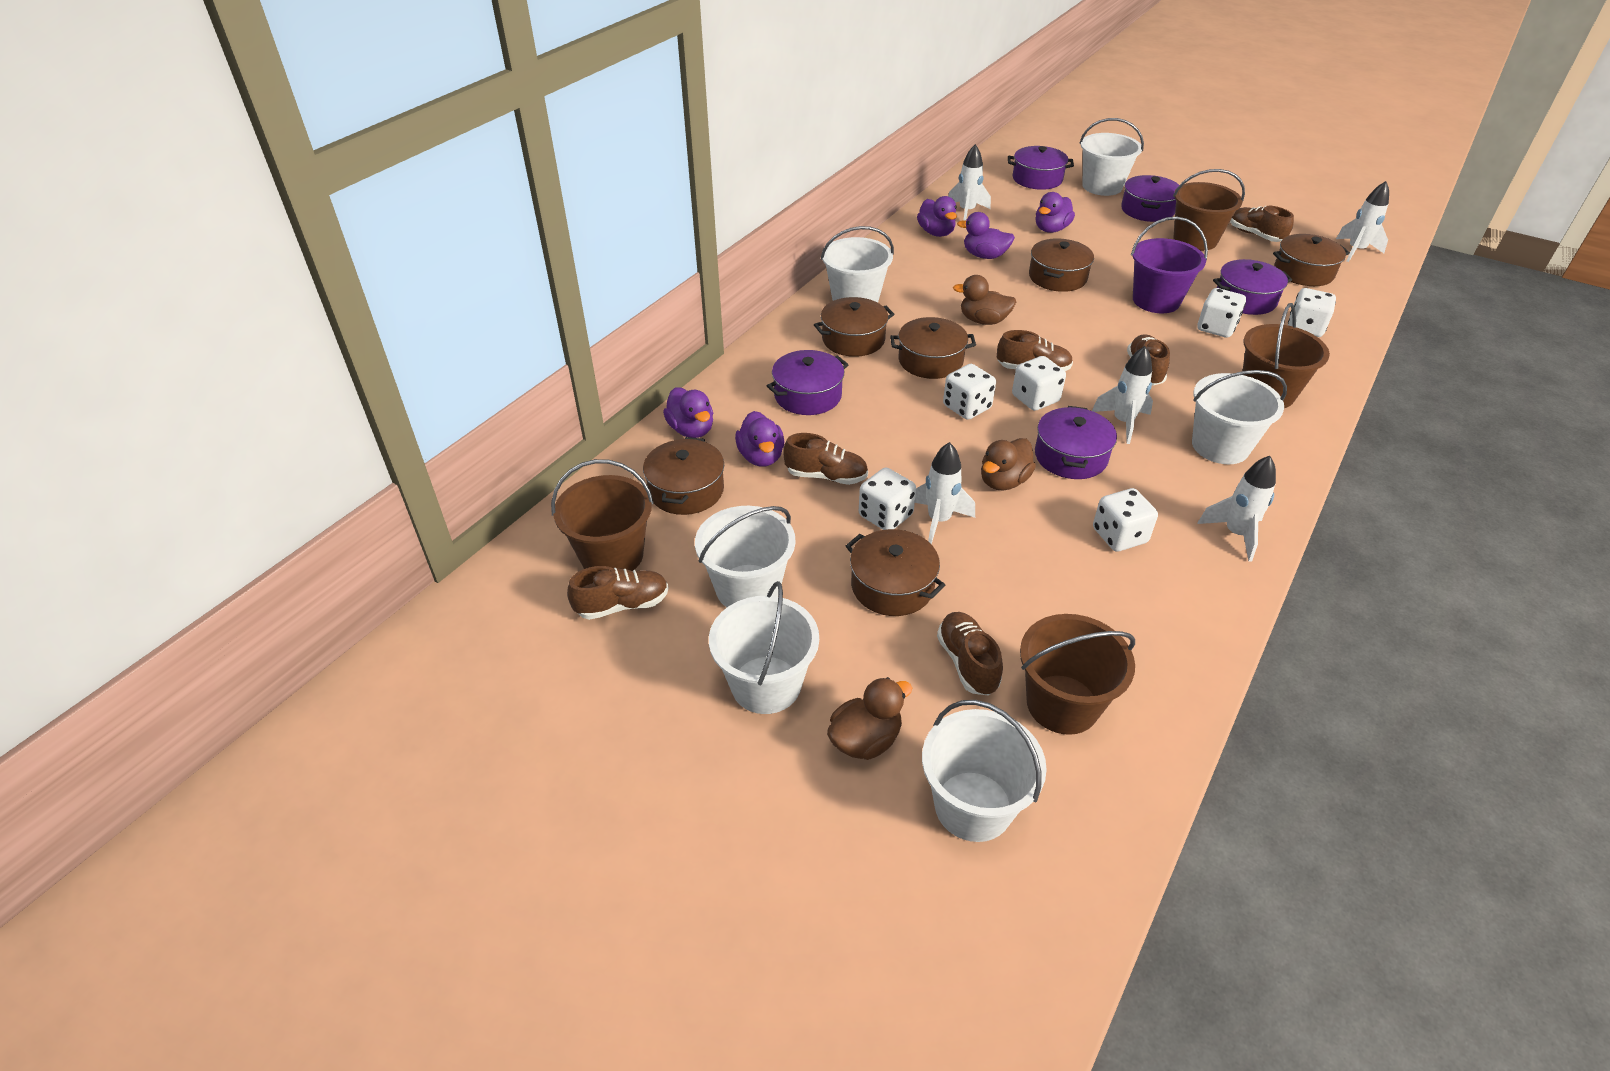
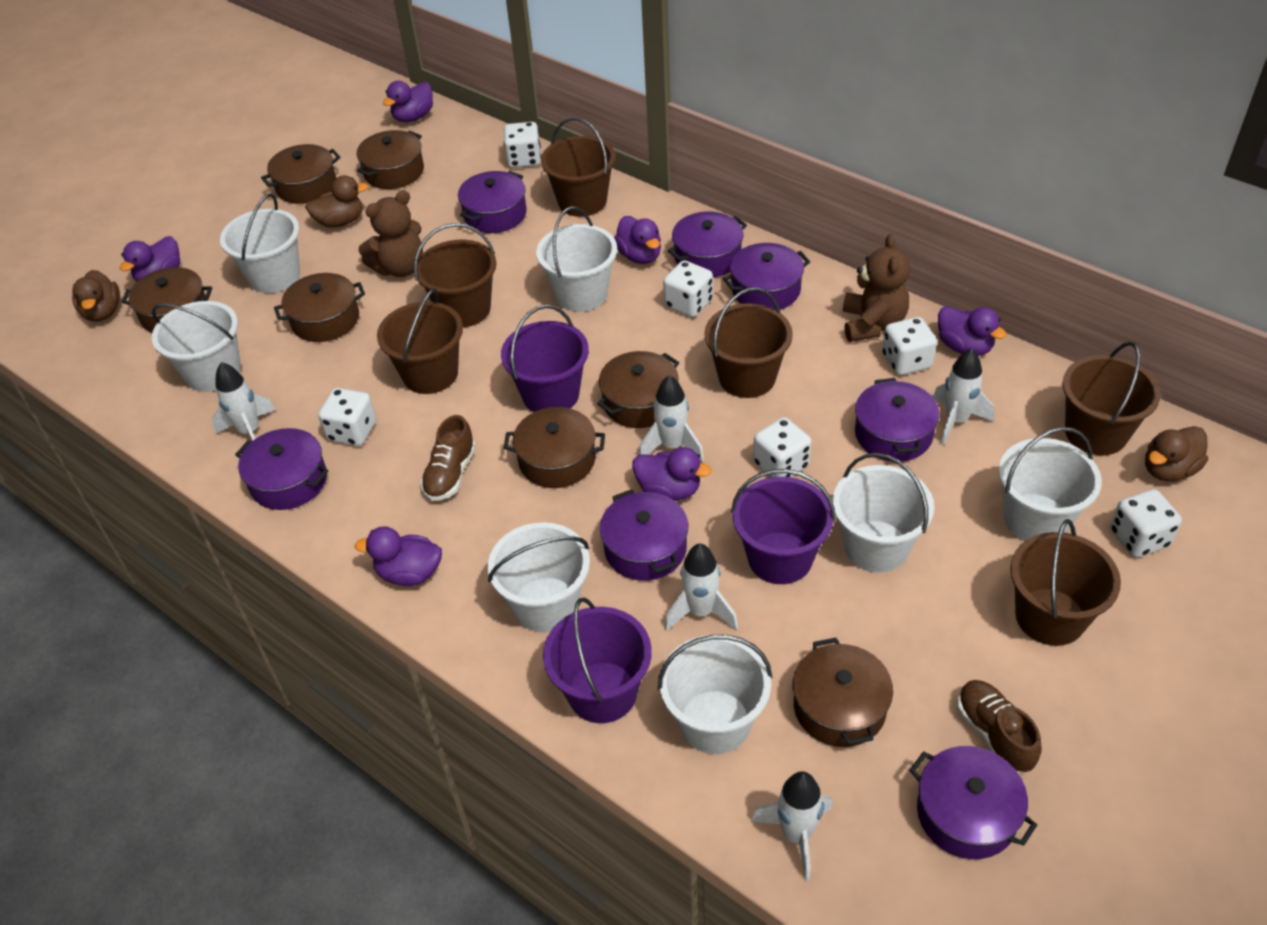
brown bucket: 4 -> 6
brown pot: 6 -> 7
brown shoe: 6 -> 2
brown teddy bear: 0 -> 2
purple bucket: 1 -> 3
purple duck: 5 -> 6
purple pot: 5 -> 7
white bucket: 6 -> 7

